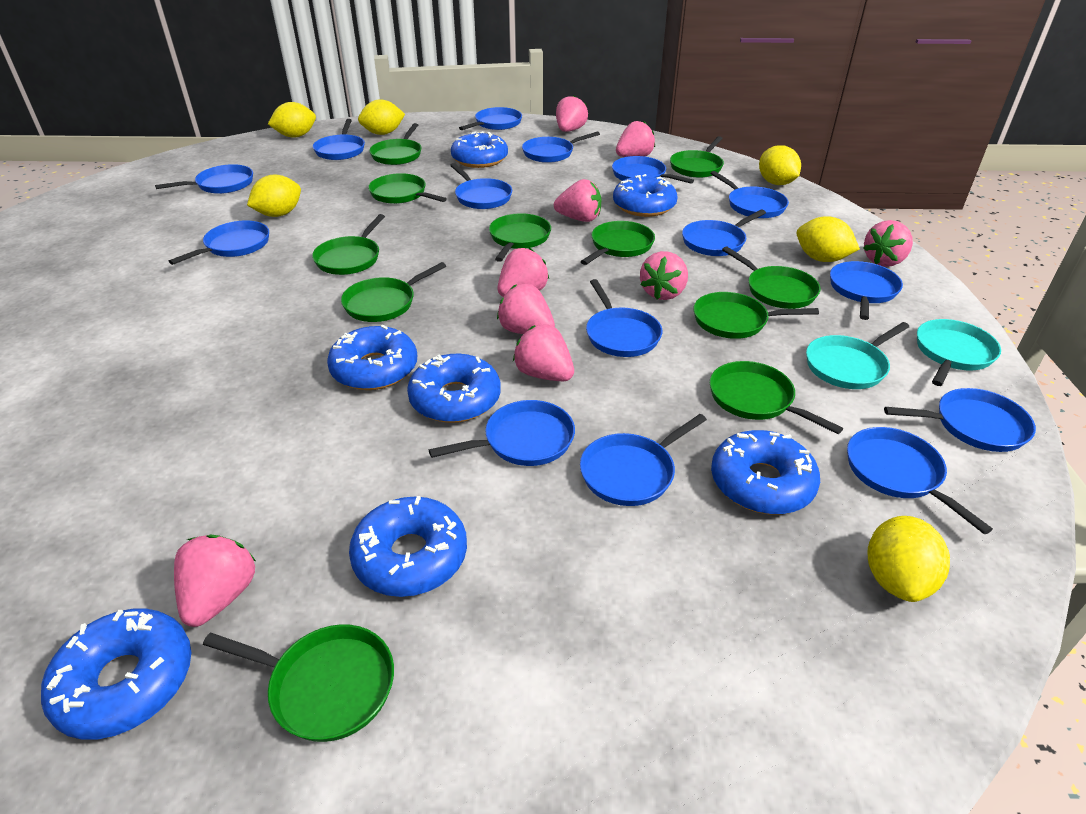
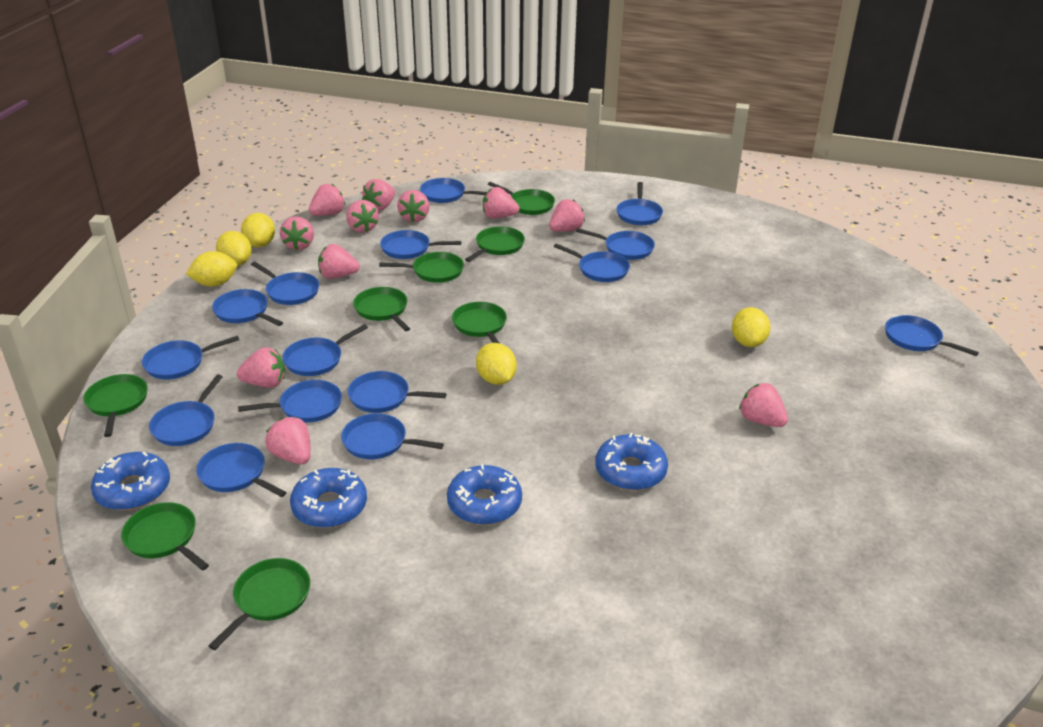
blue donut: 7 -> 4
green pan: 11 -> 8
pink strawberry: 9 -> 11
turquoise pan: 2 -> 0
yellow lemon: 6 -> 5

